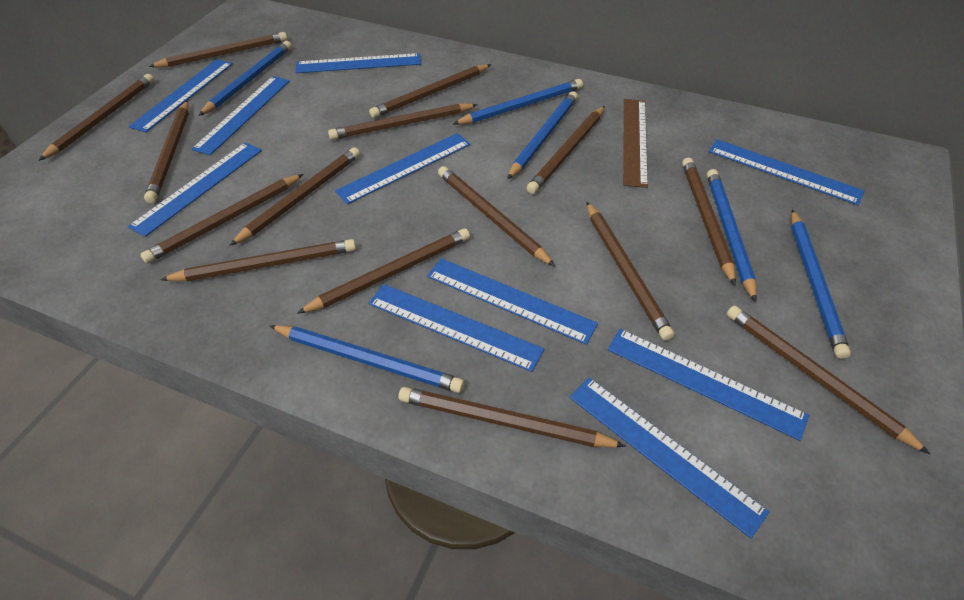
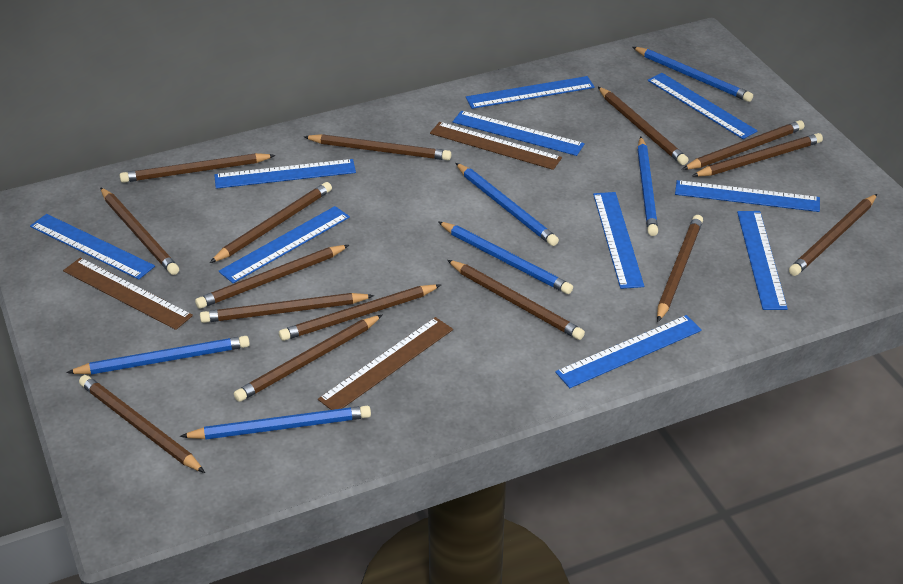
brown ruler: 1 -> 3

